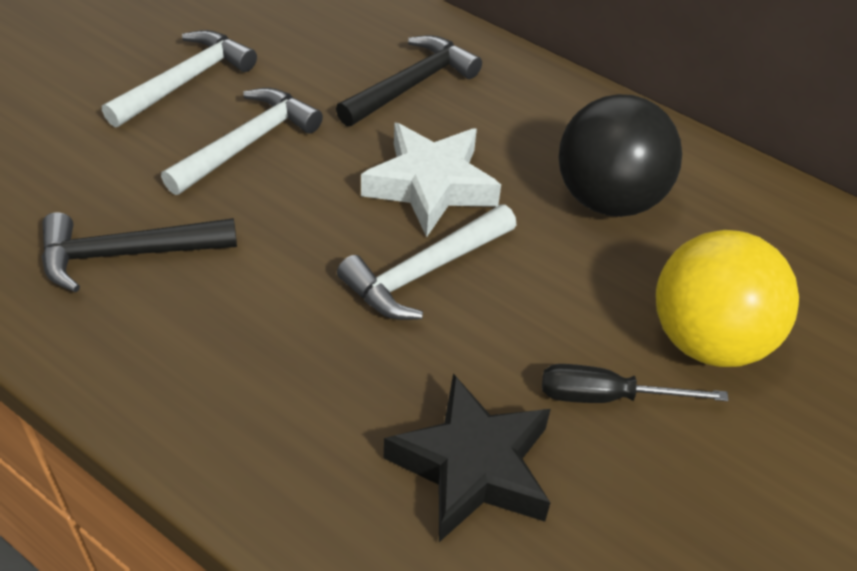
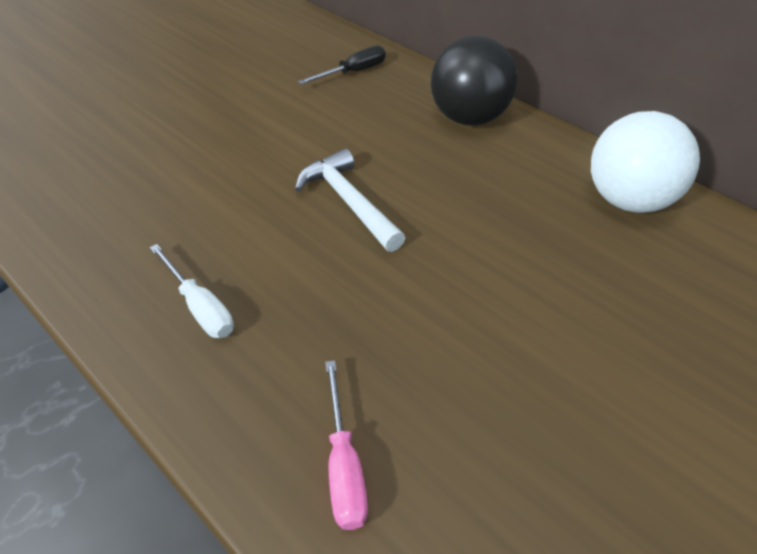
black hammer: 2 -> 0
black star: 1 -> 0
pink screwdriver: 0 -> 1
white ball: 0 -> 1
white hammer: 3 -> 1
white screwdriver: 0 -> 1
white star: 1 -> 0
yellow ball: 1 -> 0

